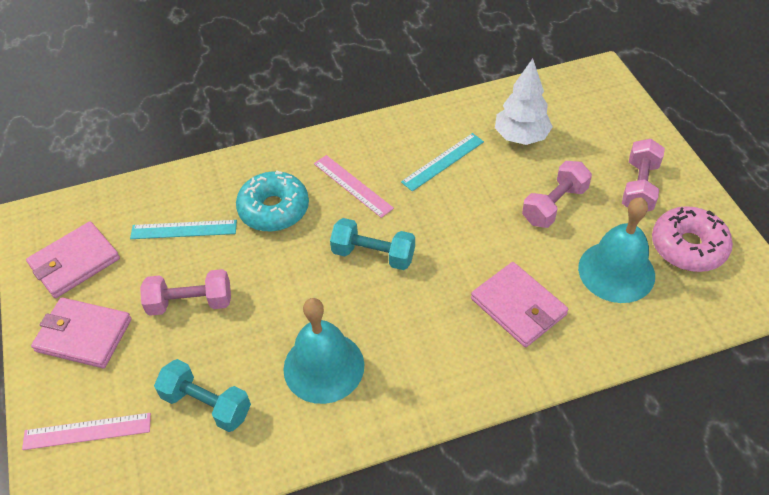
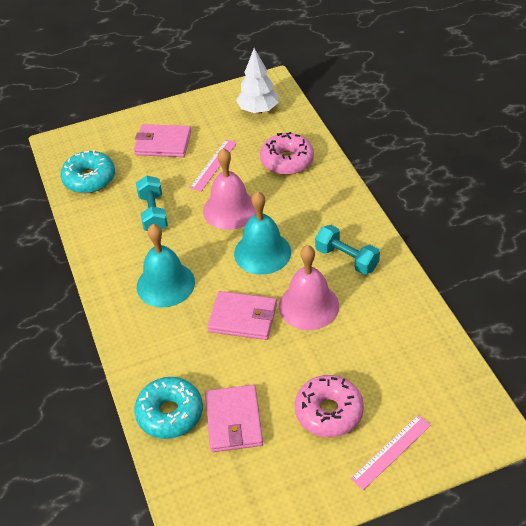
pink bell: 0 -> 2
pink donut: 1 -> 2
pink dumbbell: 3 -> 0
turquoise donut: 1 -> 2
turquoise ruler: 2 -> 0

